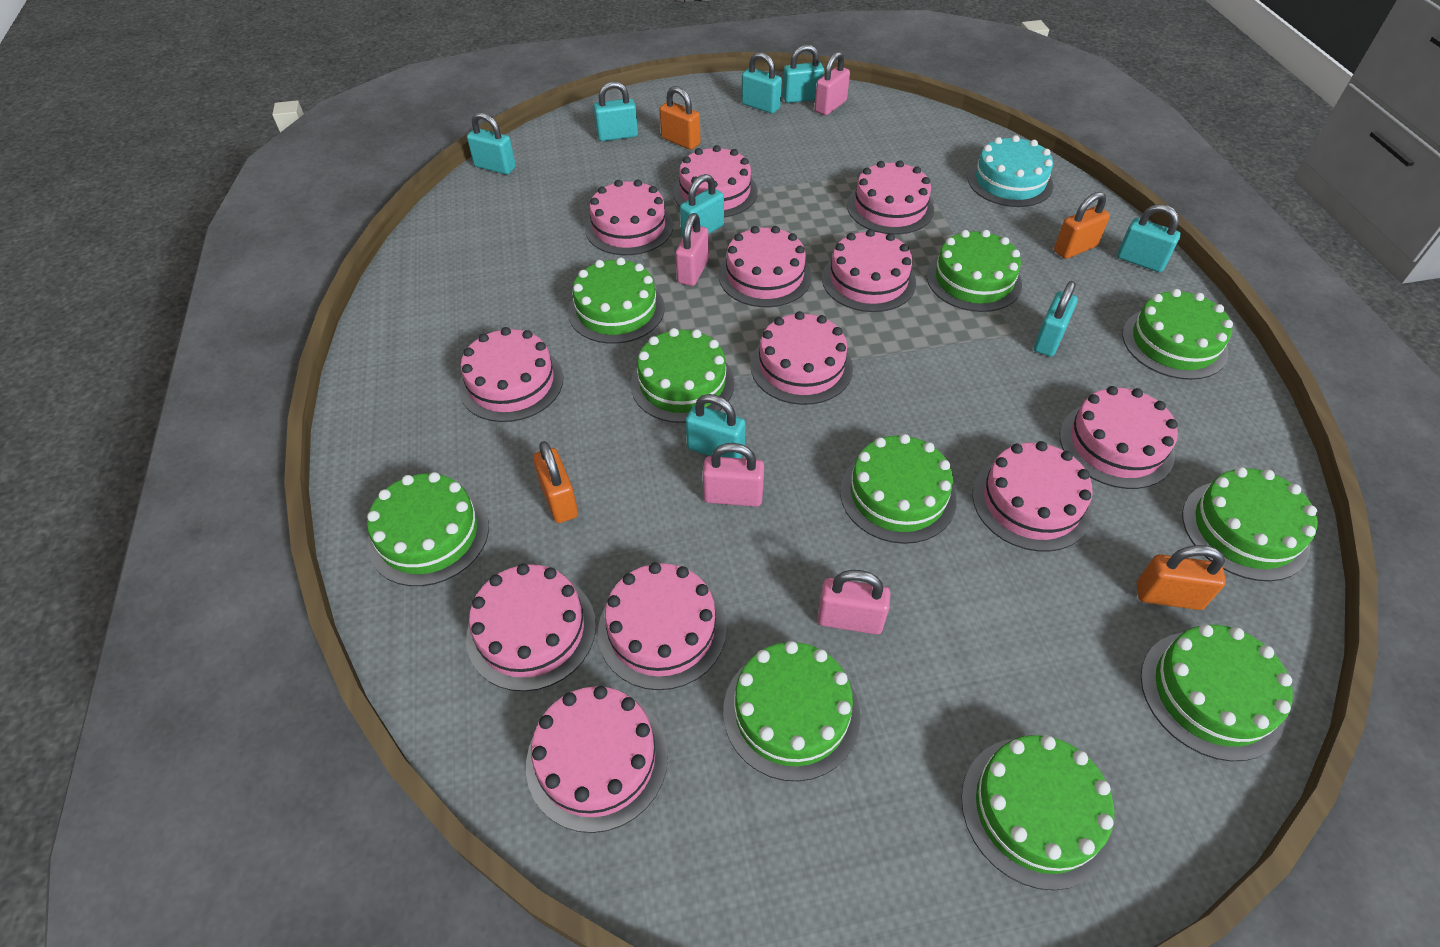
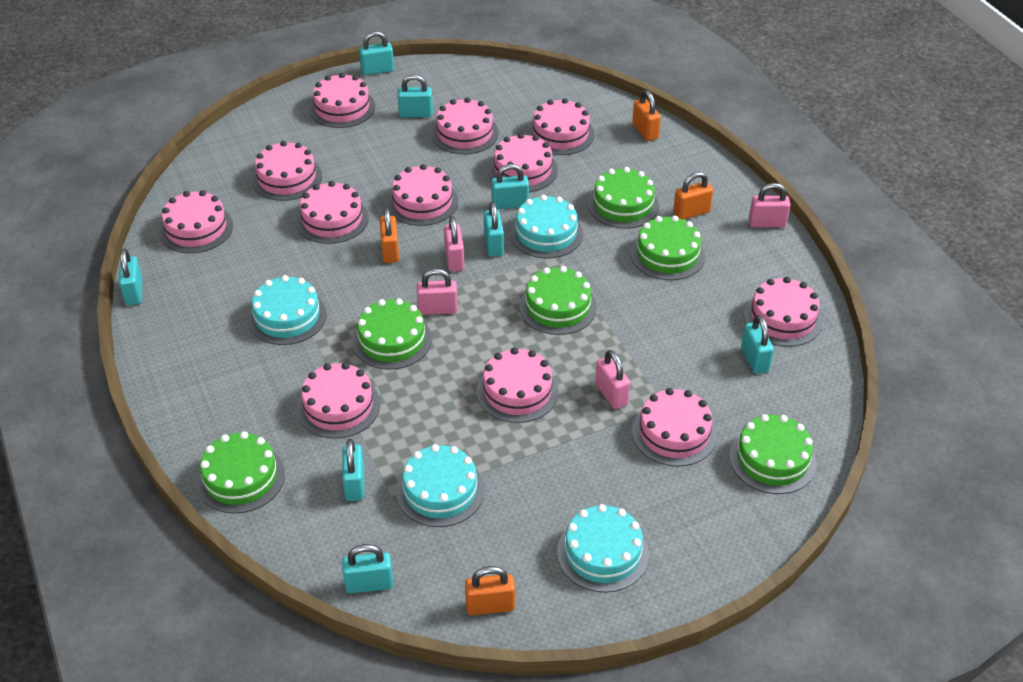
green cake: 10 -> 6
turquoise cake: 1 -> 4

